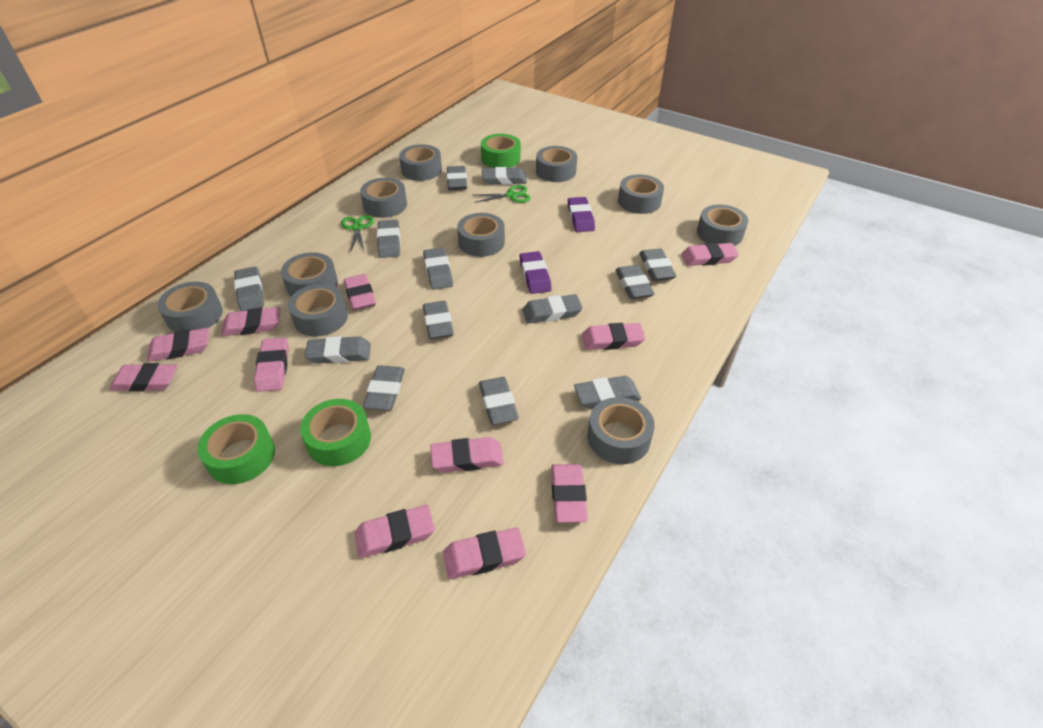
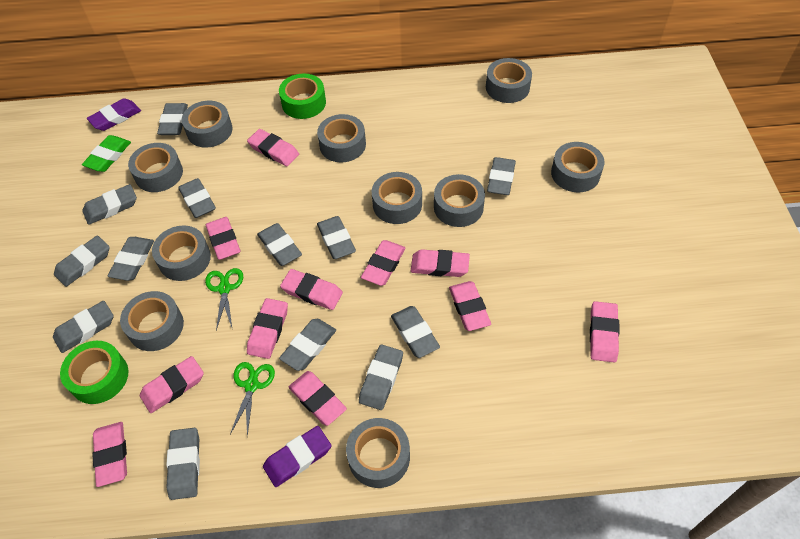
green eraser: 0 -> 1
green tape: 3 -> 2

